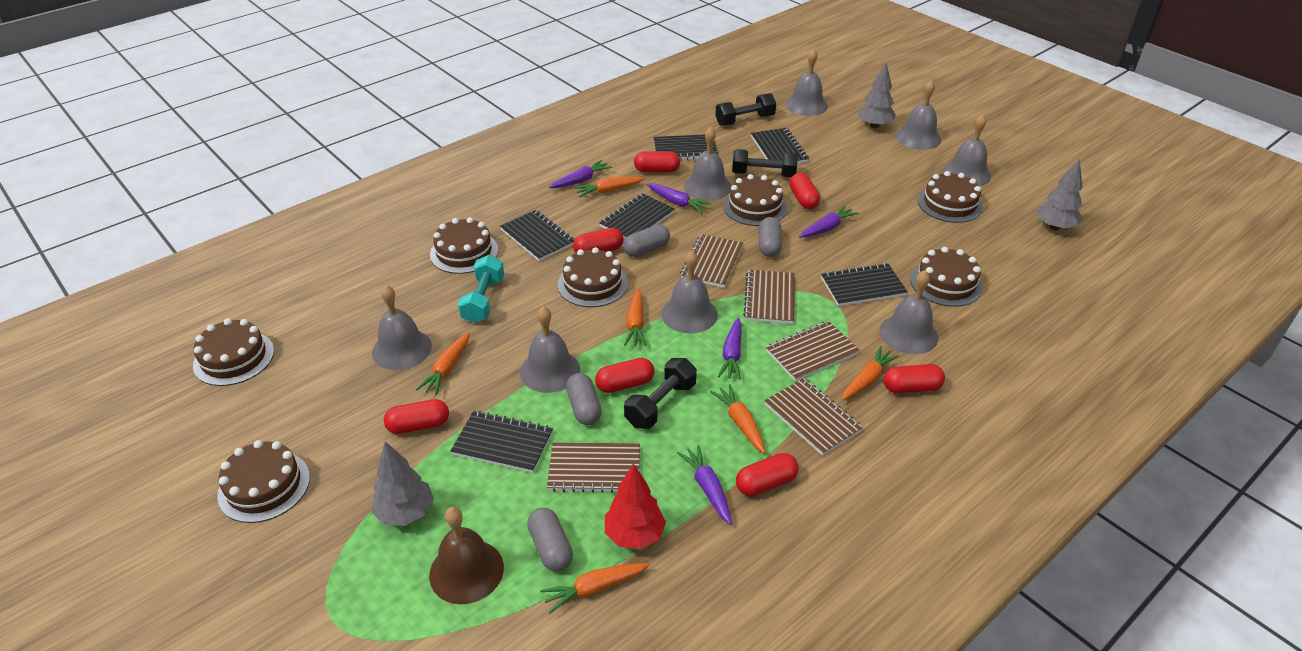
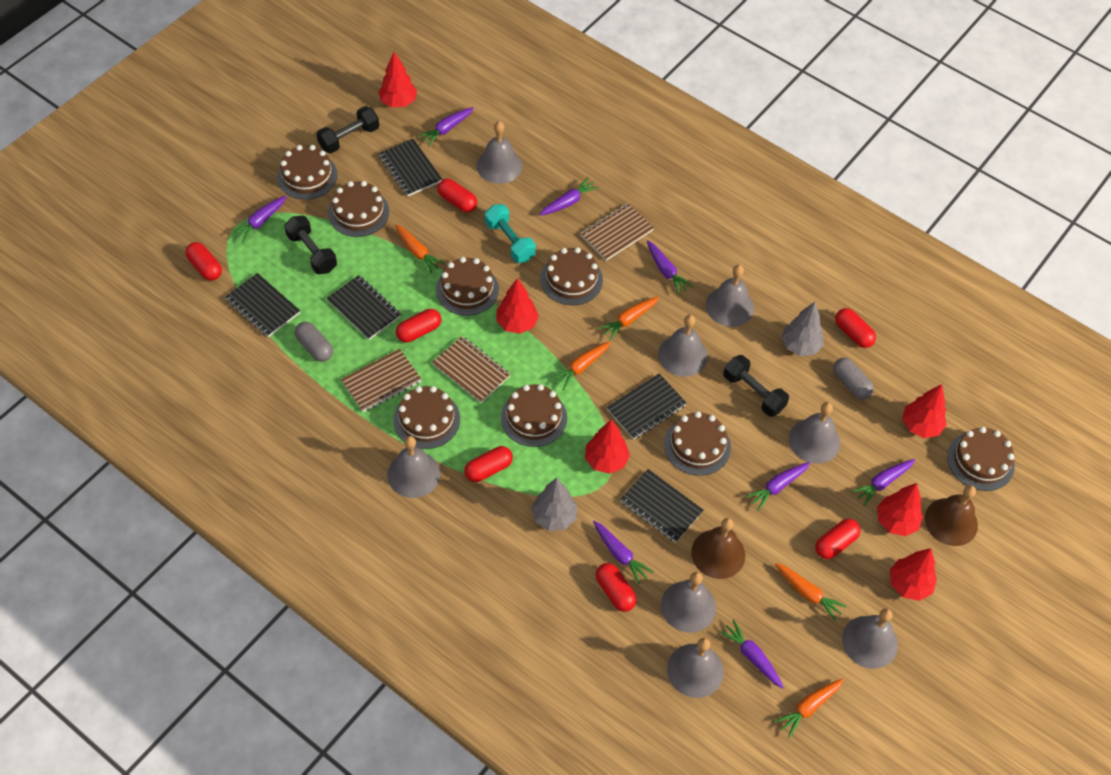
black notebook: 6 -> 5
brown bell: 1 -> 2
brown cake: 7 -> 8
brown notebook: 5 -> 3
grey capsule: 4 -> 2
grey tree: 3 -> 2
orange carrot: 6 -> 5
purple carrot: 5 -> 8
red tree: 1 -> 6

